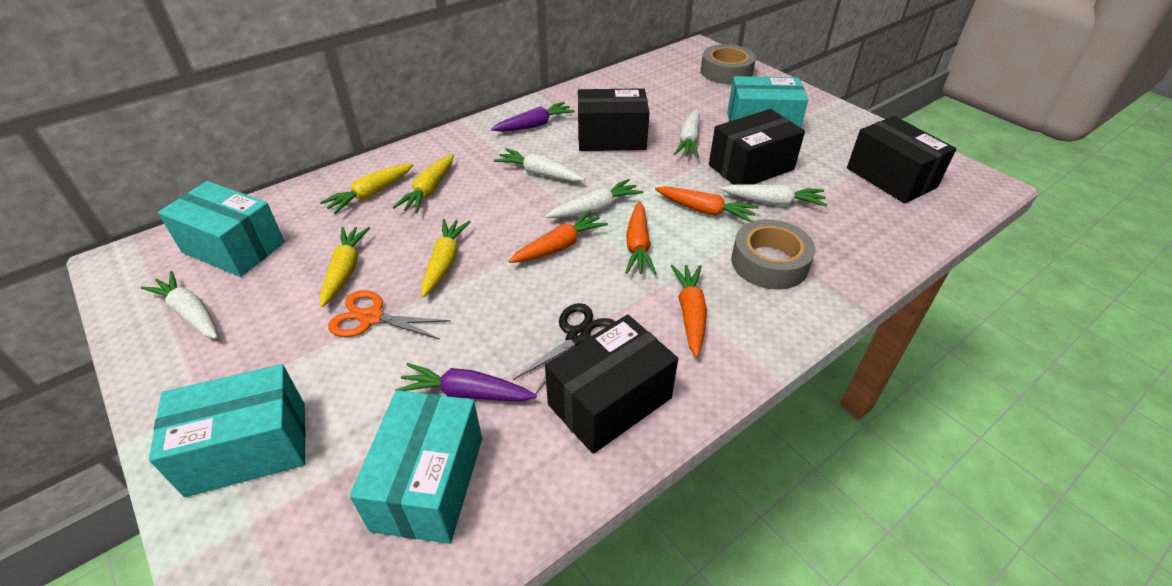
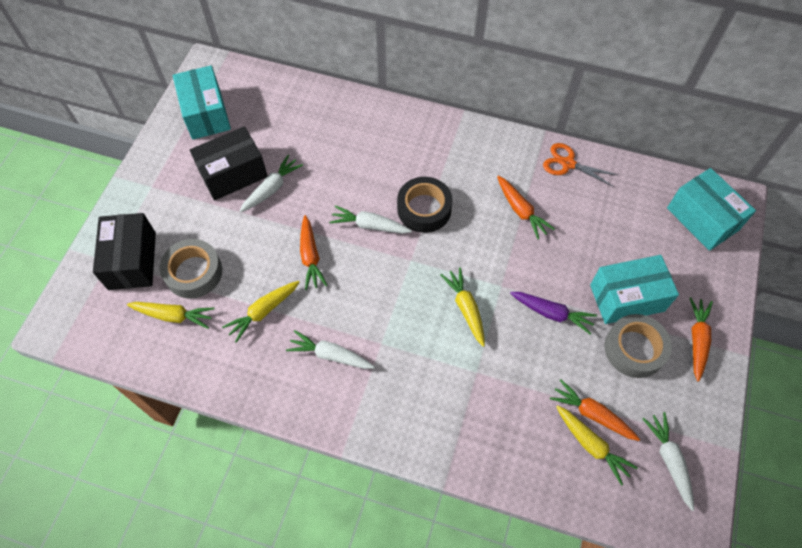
black box: 4 -> 2
black scissors: 1 -> 0
black tape: 0 -> 1
purple carrot: 2 -> 1
turquoise box: 4 -> 3
white carrot: 5 -> 4

